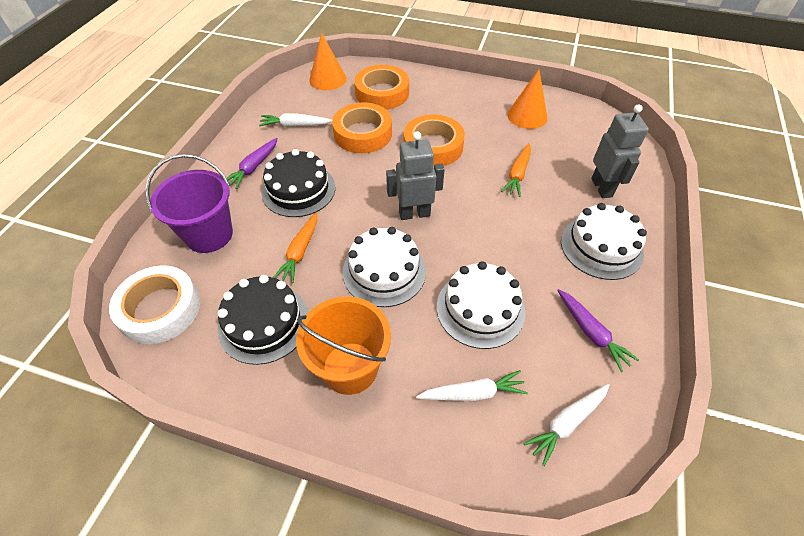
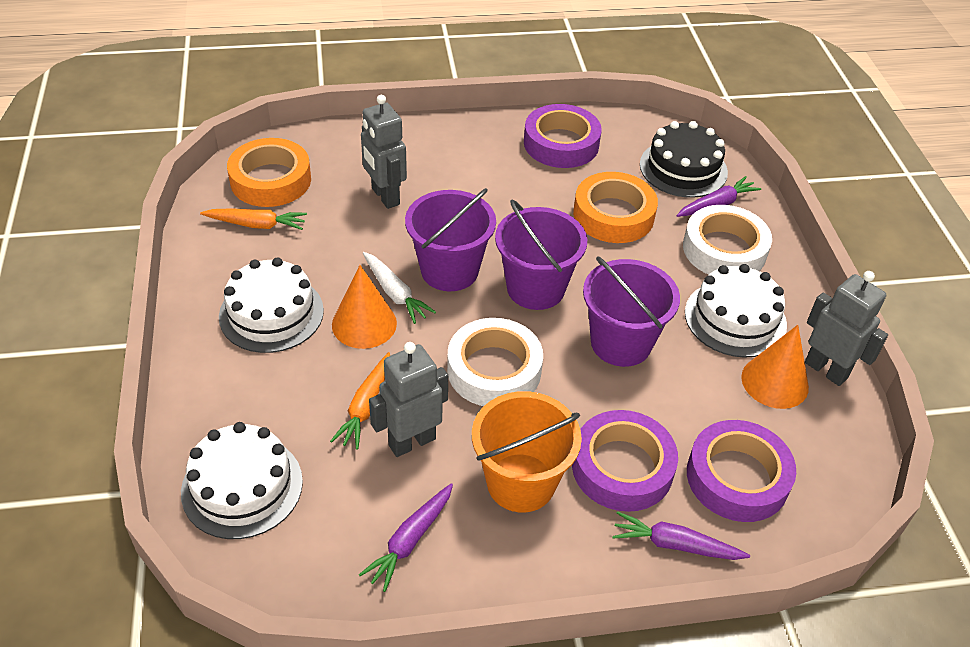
black cake: 2 -> 1
grey robot: 2 -> 3
orange tape: 3 -> 2
purple bucket: 1 -> 3
purple carrot: 2 -> 3
purple tape: 0 -> 3
white carrot: 3 -> 1
white tape: 1 -> 2

